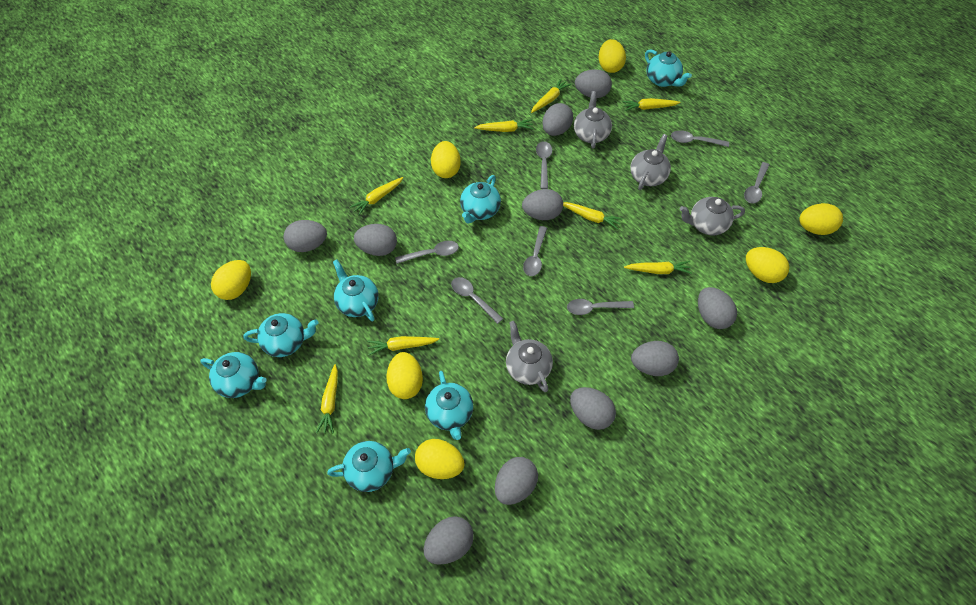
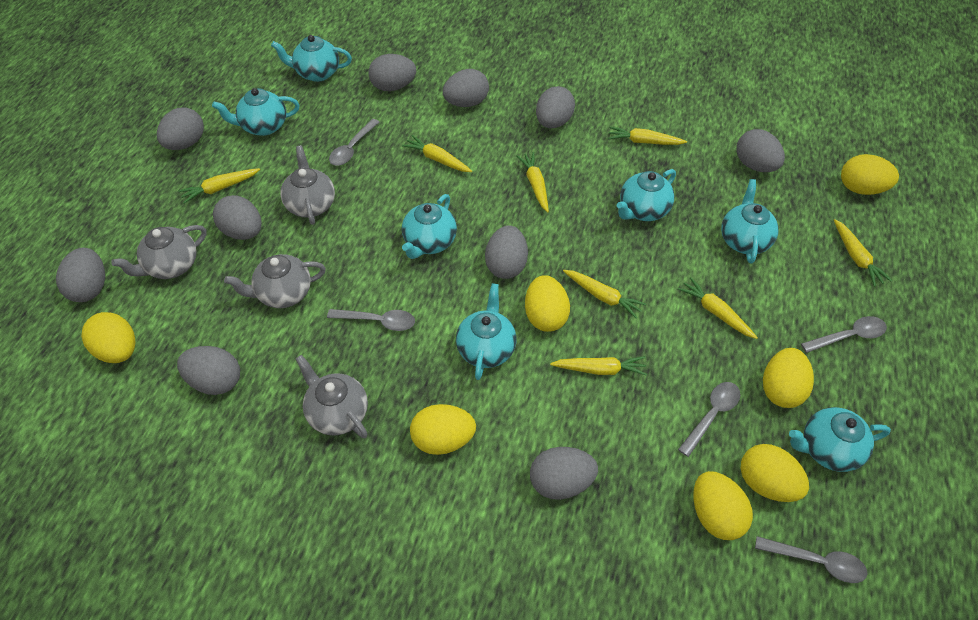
grey spoon: 7 -> 5

